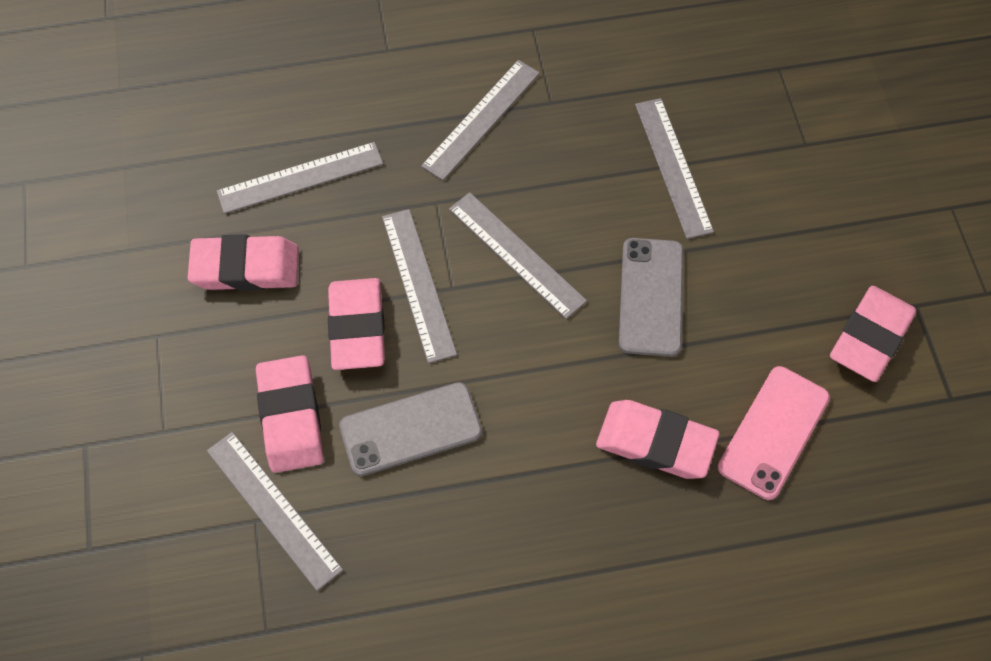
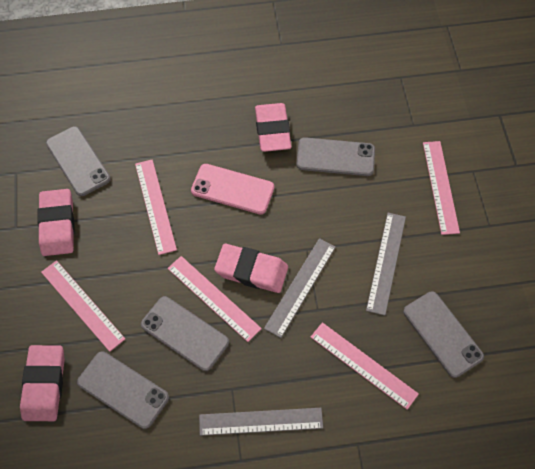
grey phone: 2 -> 5
grey ruler: 6 -> 3
pink eraser: 5 -> 4
pink ruler: 0 -> 5

